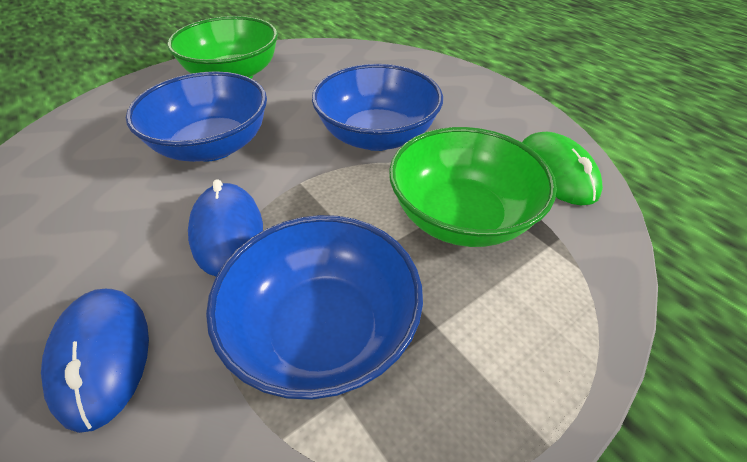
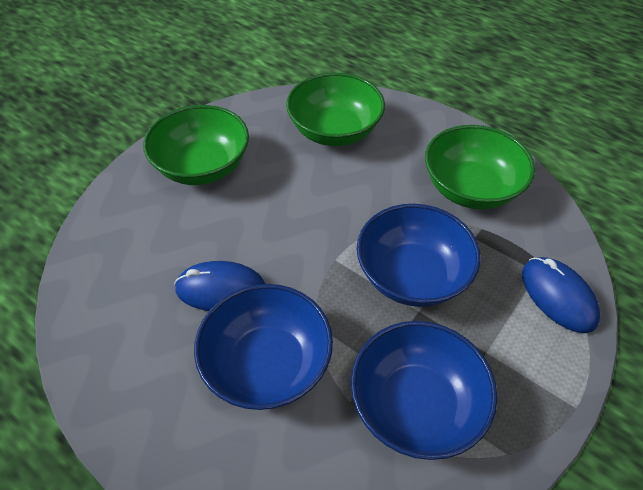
green bowl: 2 -> 3
green mouse: 1 -> 0

